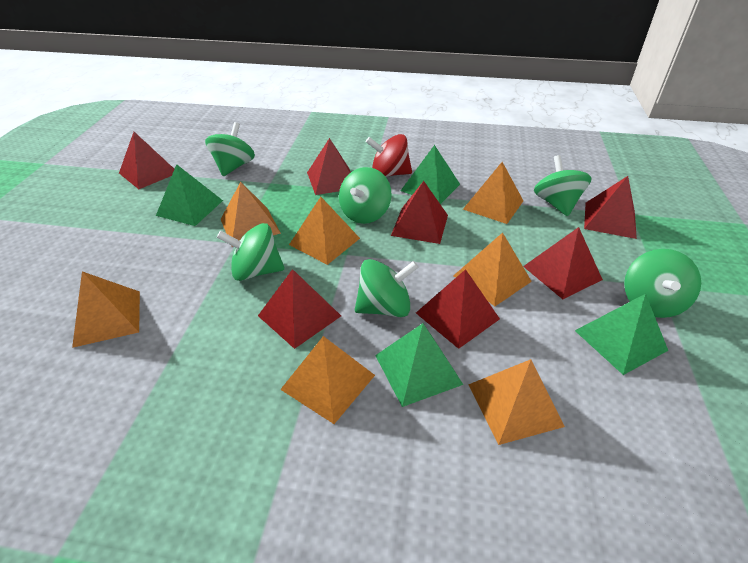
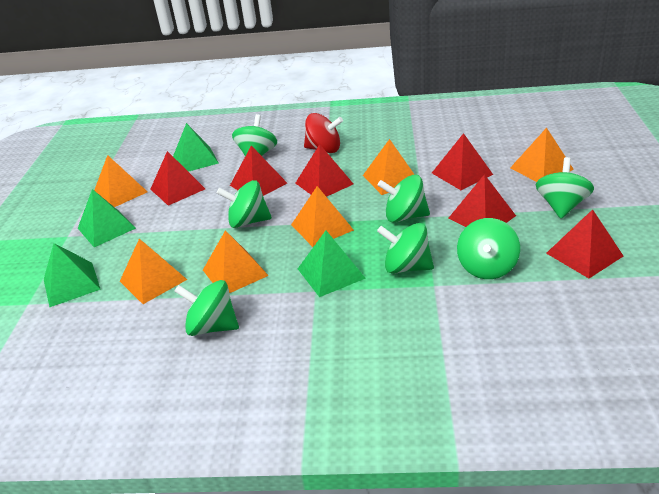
green spinning top: 6 -> 7
orange pyramid: 7 -> 6
red pyramid: 7 -> 6

